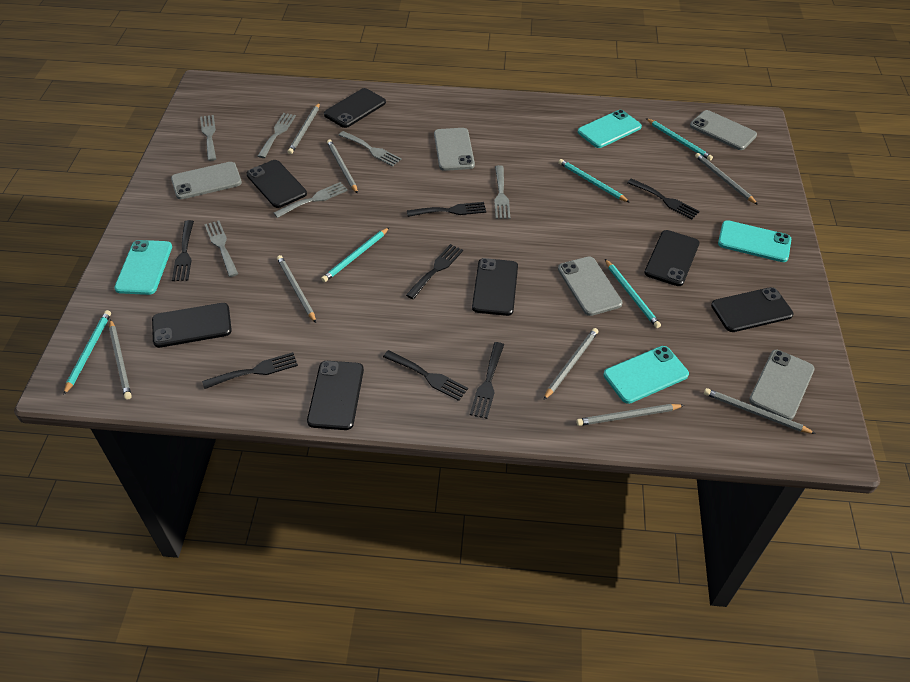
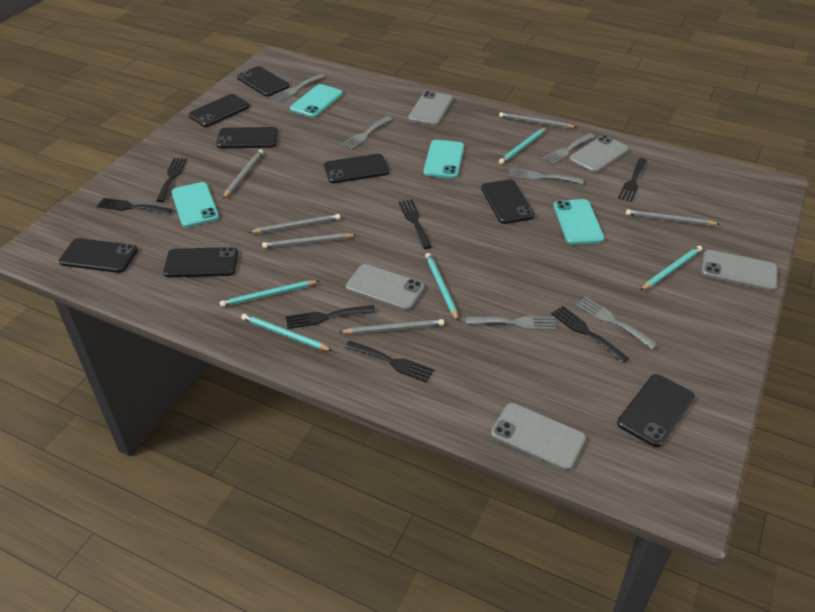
black phone: 7 -> 8
grey pencil: 8 -> 6

